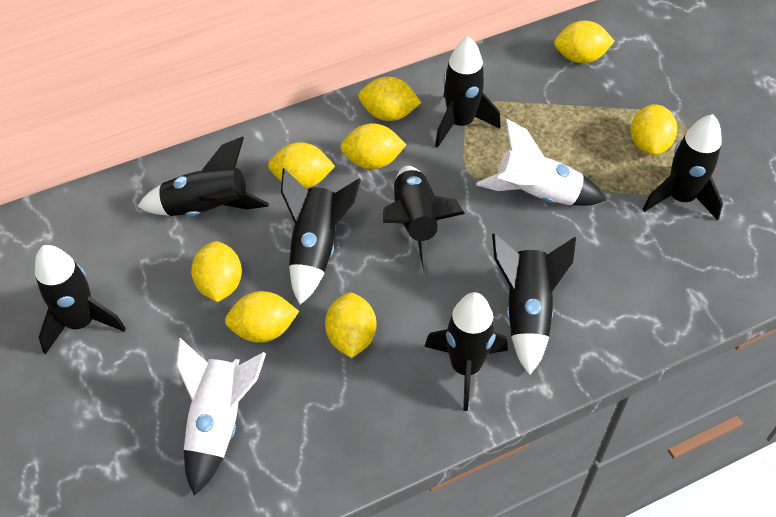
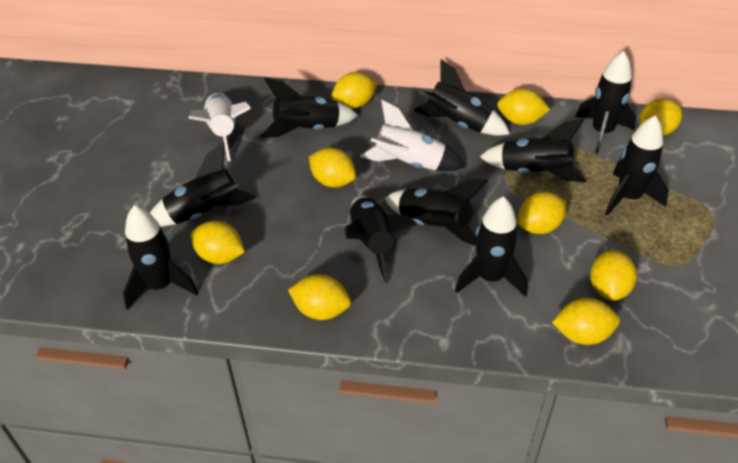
black rocket: 8 -> 10
yellow lemon: 8 -> 9

